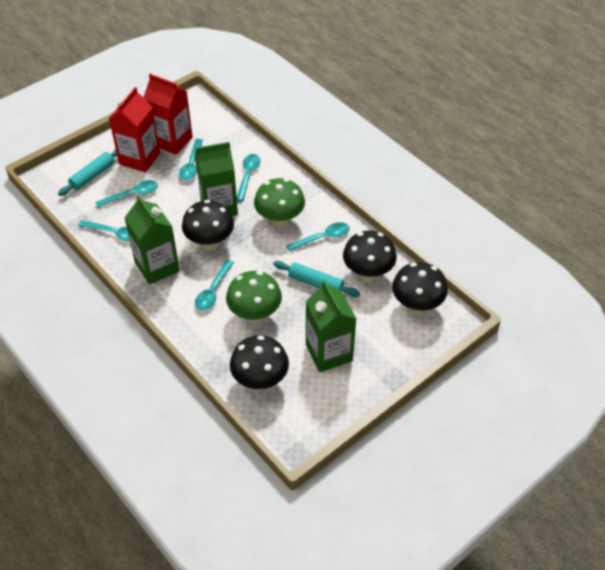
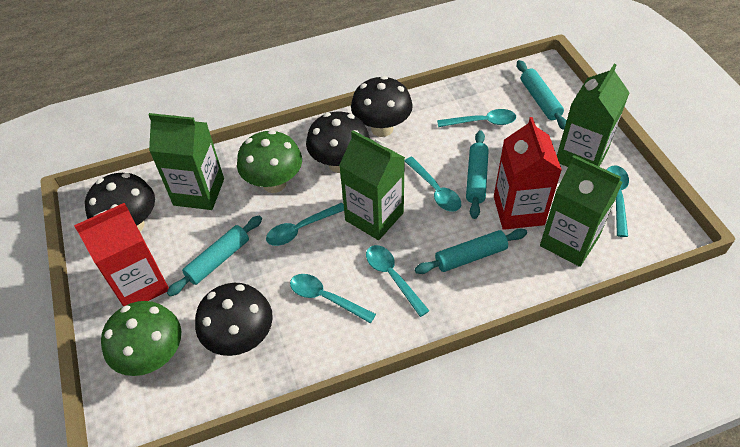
green carton: 3 -> 4
turquoise rolling pin: 2 -> 4

